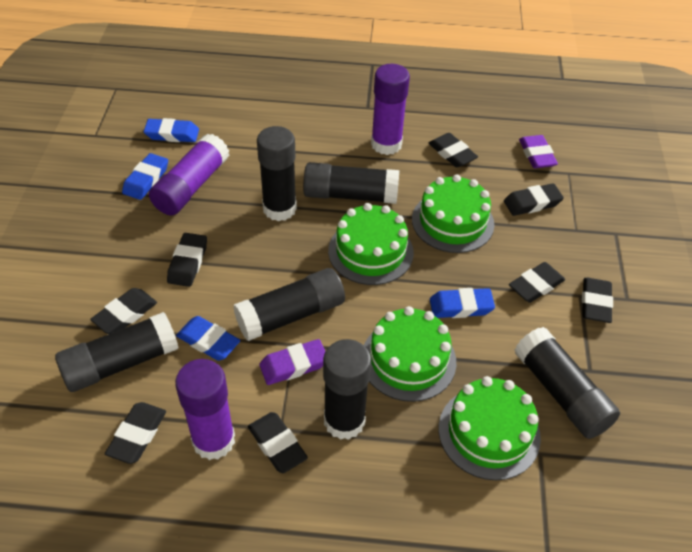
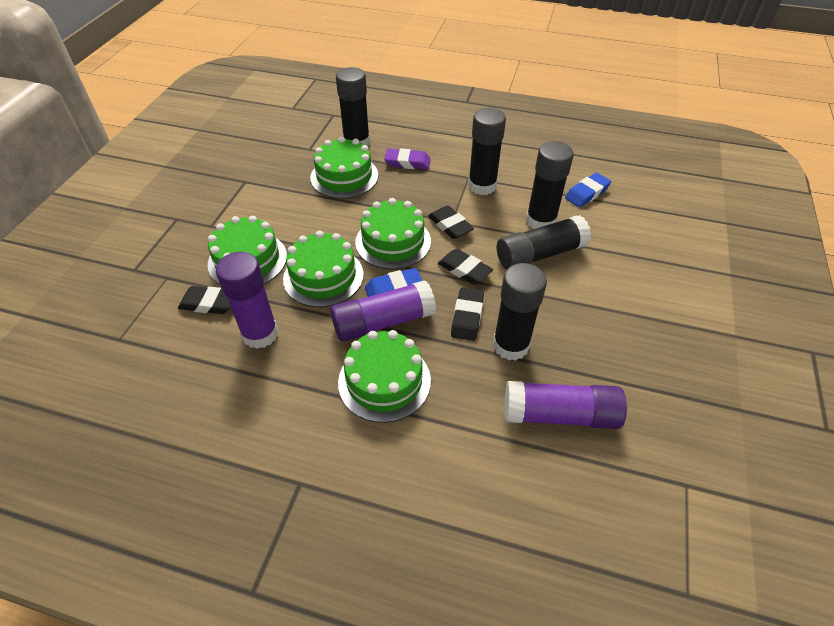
black eraser: 8 -> 4
black glue stick: 6 -> 5
blue eraser: 4 -> 2
green cake: 4 -> 5
purple eraser: 2 -> 1

